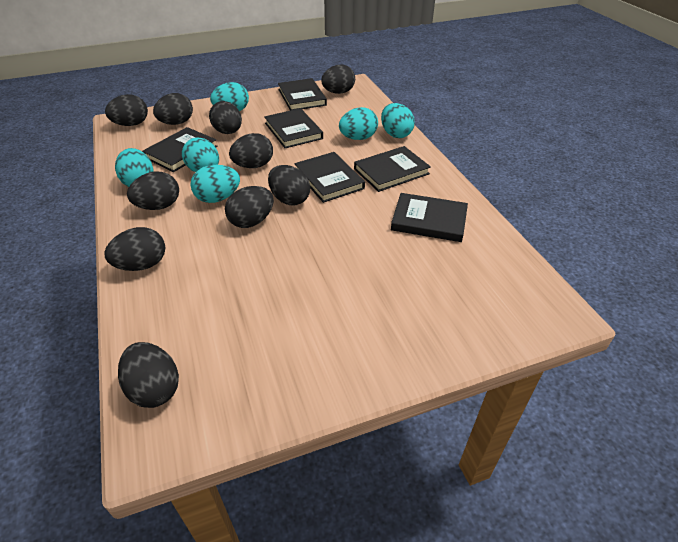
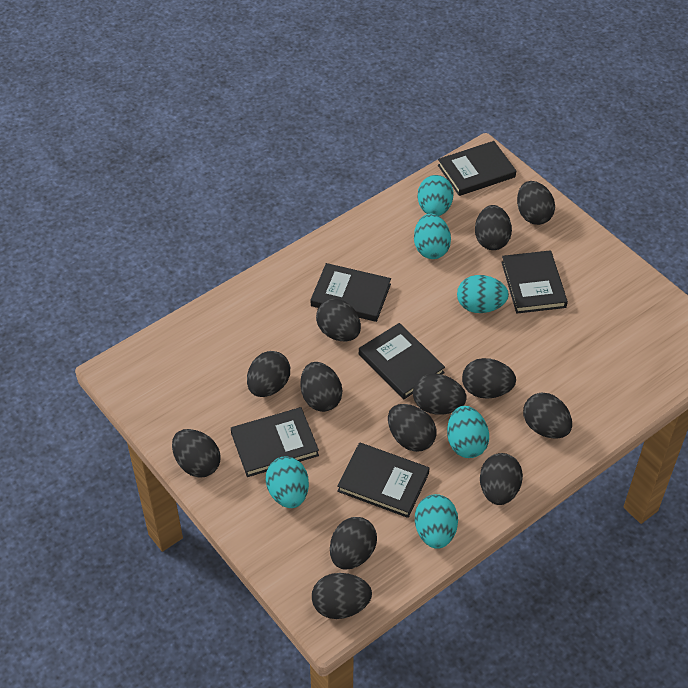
black egg: 10 -> 13

